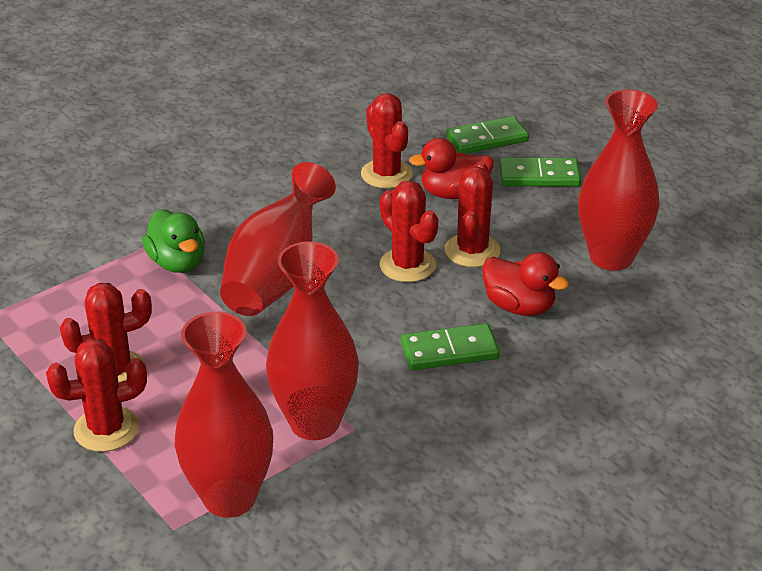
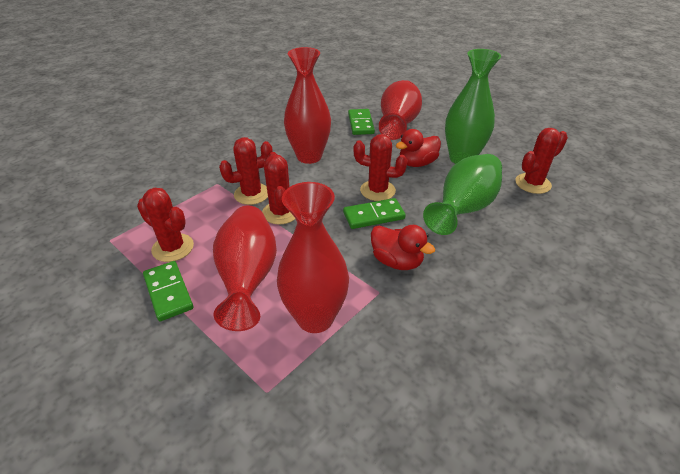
green duck: 1 -> 0
green vase: 0 -> 2

